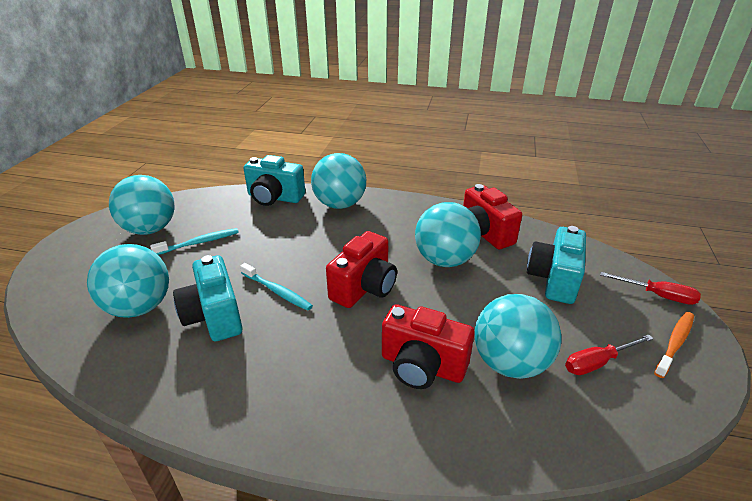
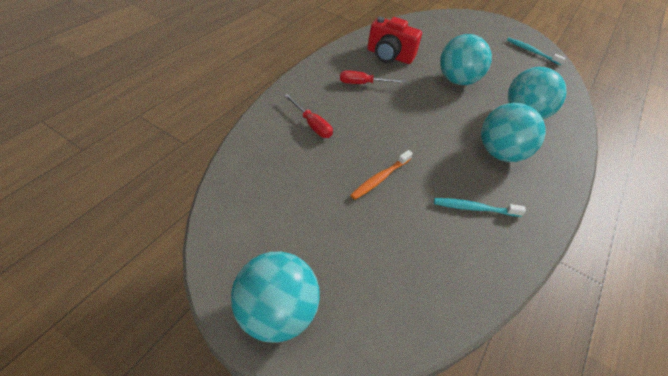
red camera: 3 -> 1
turquoise ball: 5 -> 4
turquoise camera: 3 -> 0

